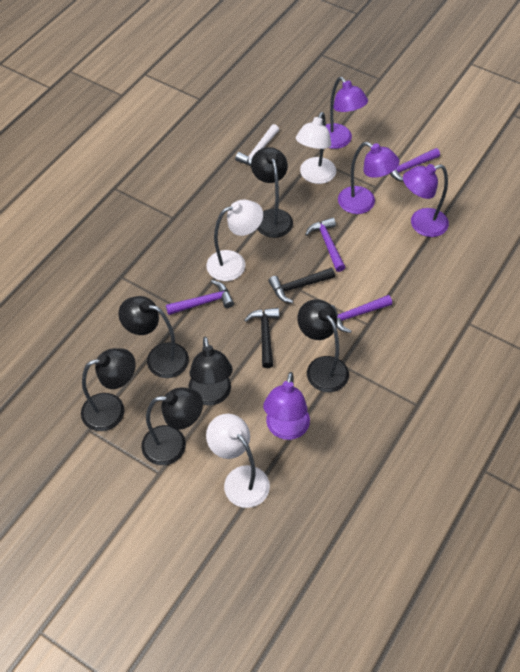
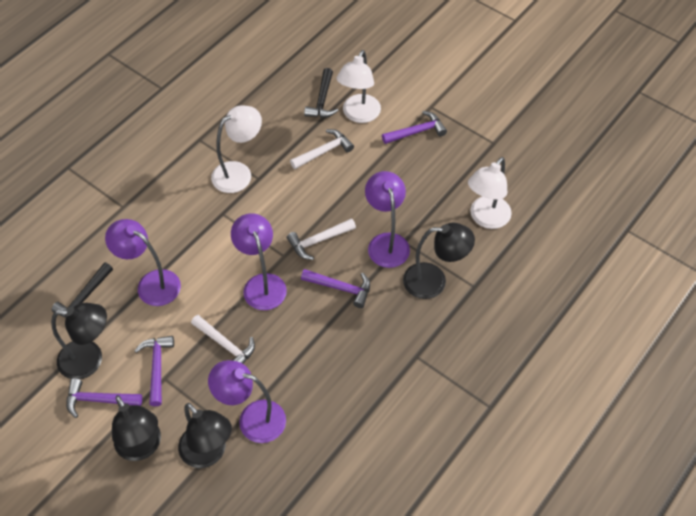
black lamp: 6 -> 4
white hammer: 1 -> 3

